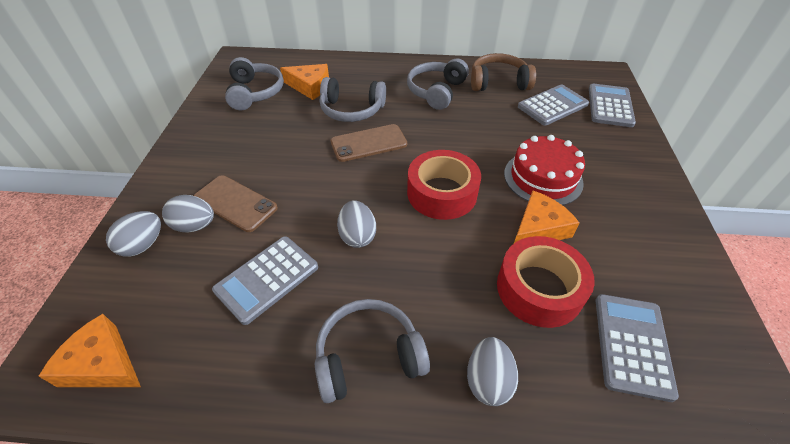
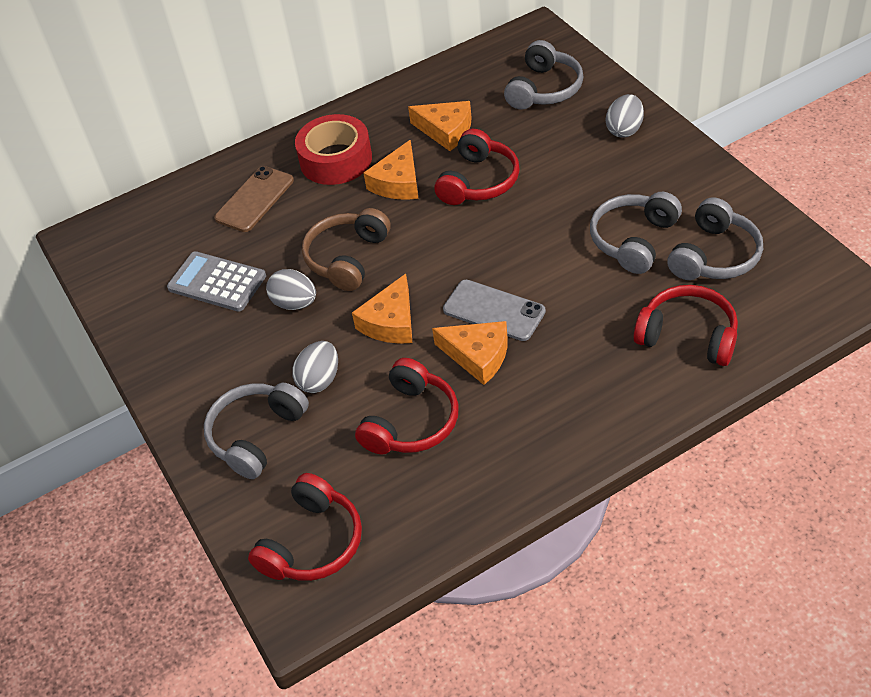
brown phone: 2 -> 1
grey calculator: 4 -> 1
grey egg: 4 -> 3
grey phone: 0 -> 1
orange cheese: 3 -> 4
red cake: 1 -> 0
red headphones: 0 -> 4
red tape: 2 -> 1

